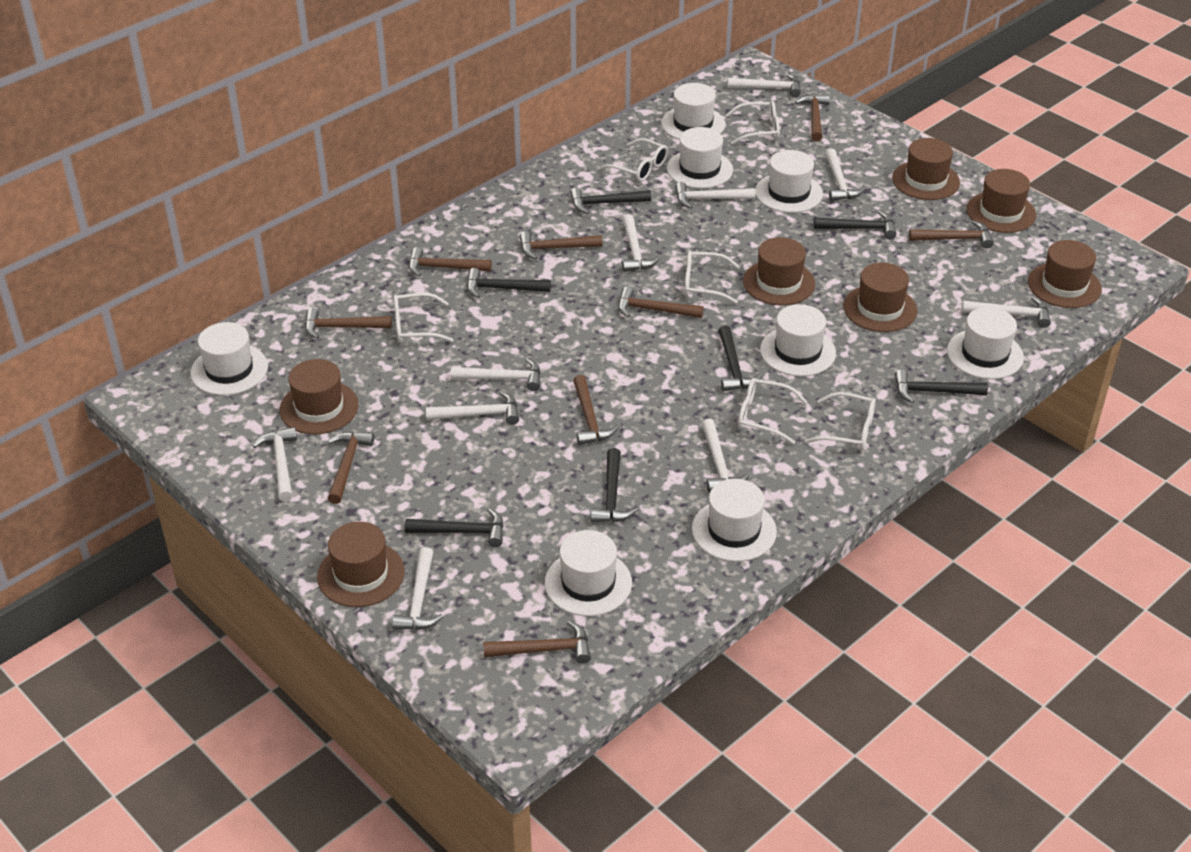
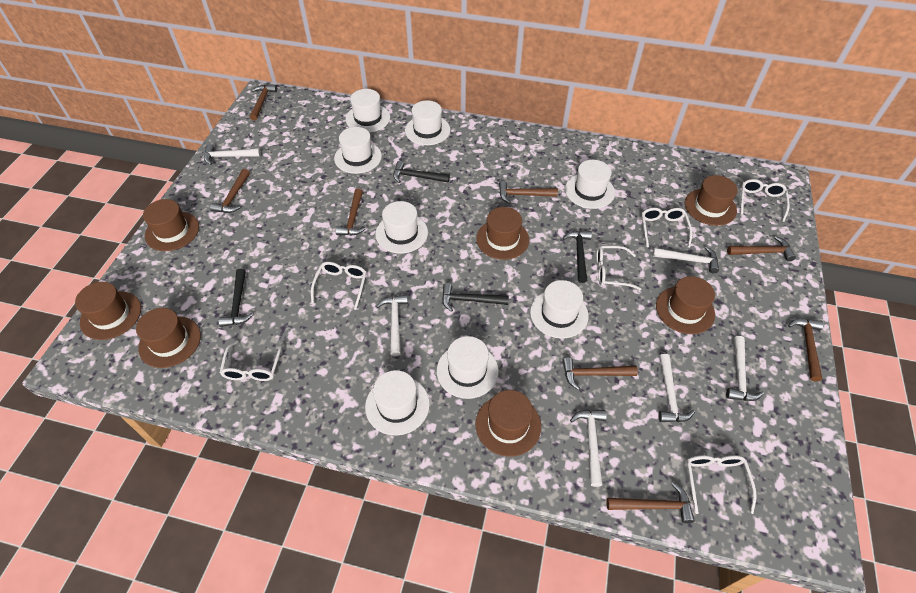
black hammer: 7 -> 4
brown hammer: 9 -> 8
white hammer: 10 -> 6

